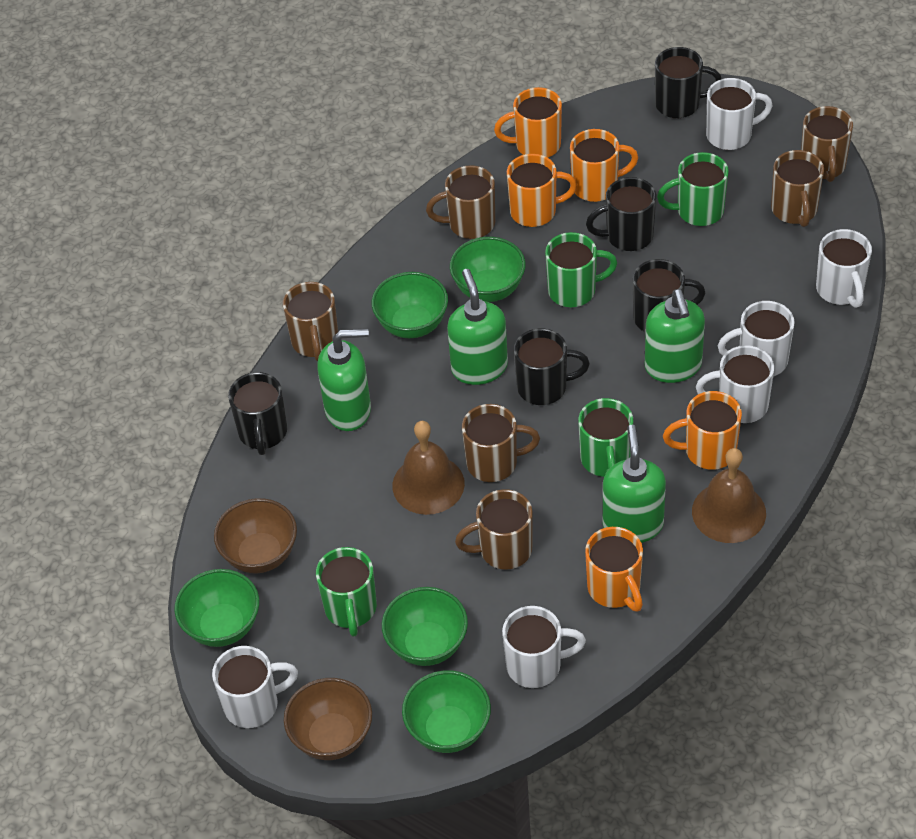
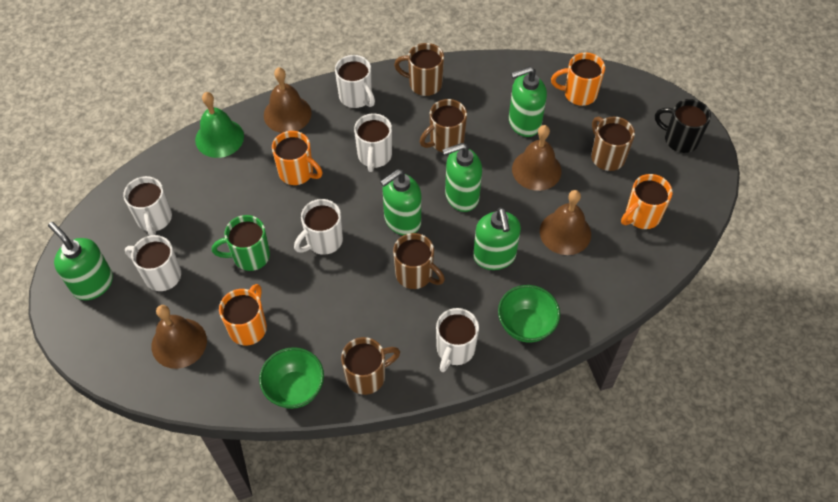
black mug: 5 -> 1
brown bell: 2 -> 4
brown bowl: 2 -> 0
brown mug: 6 -> 5
green bell: 0 -> 1
green bowl: 5 -> 2
green mug: 4 -> 1
green soap dispenser: 4 -> 5
orange mug: 5 -> 4

